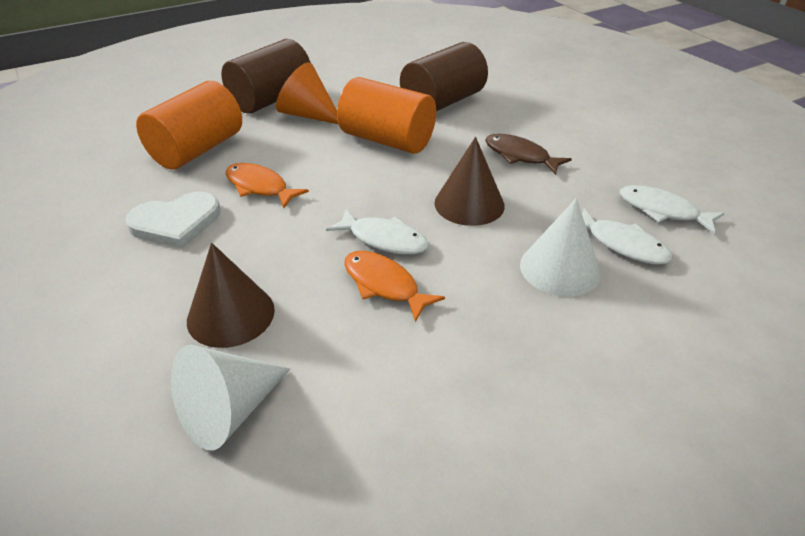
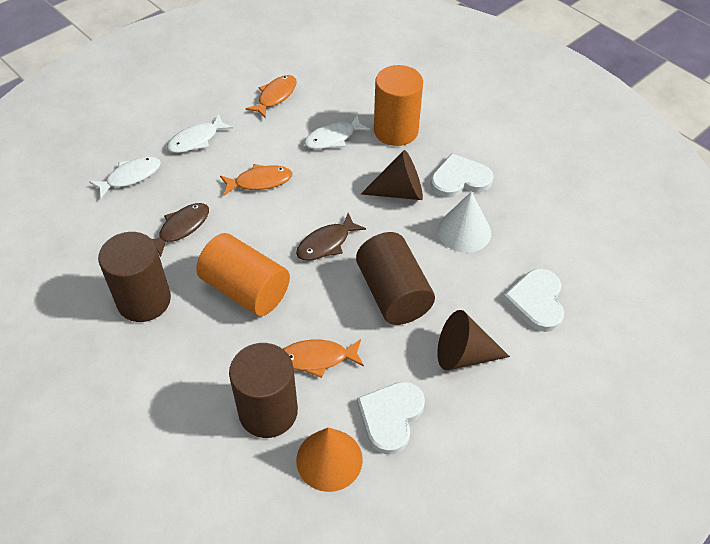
brown cylinder: 2 -> 3
brown fish: 1 -> 2
orange fish: 2 -> 3
white cone: 2 -> 1
white heart: 1 -> 3

